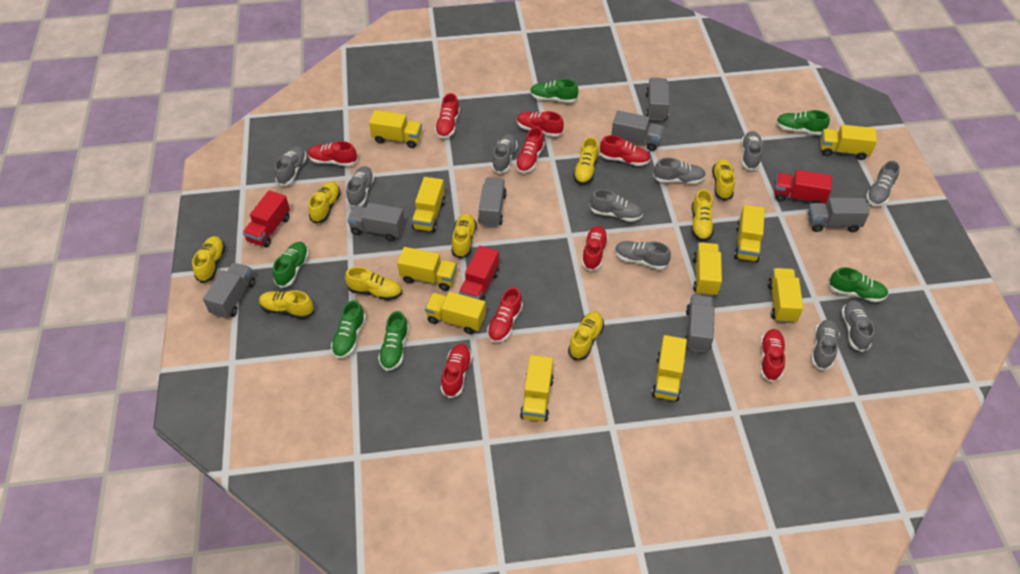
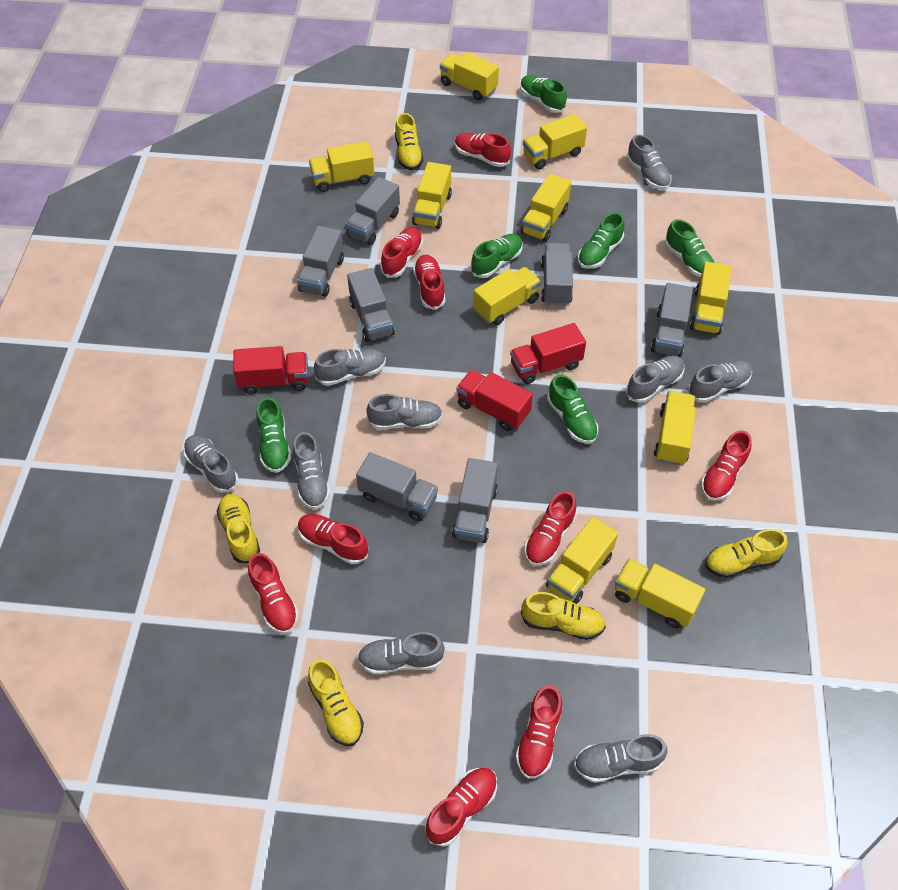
grey shoe: 10 -> 9
yellow shoe: 9 -> 5

